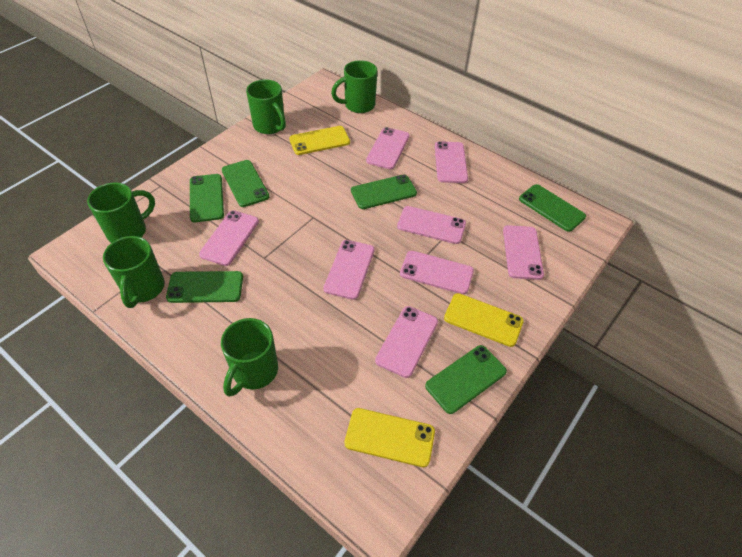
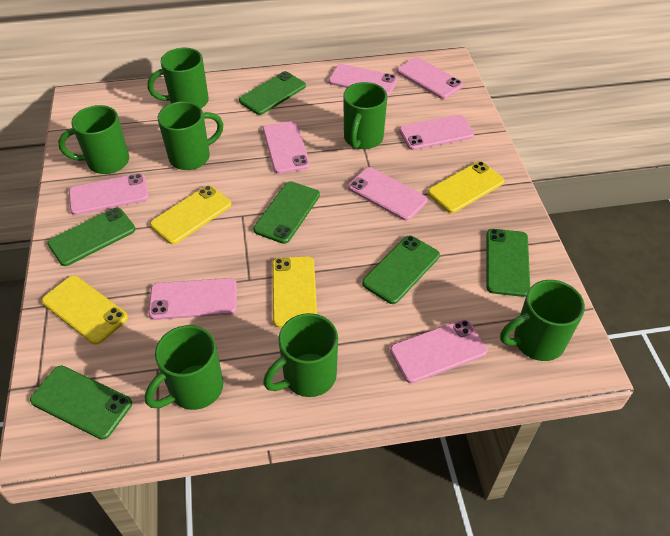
green mug: 5 -> 7
yellow phone: 3 -> 4

